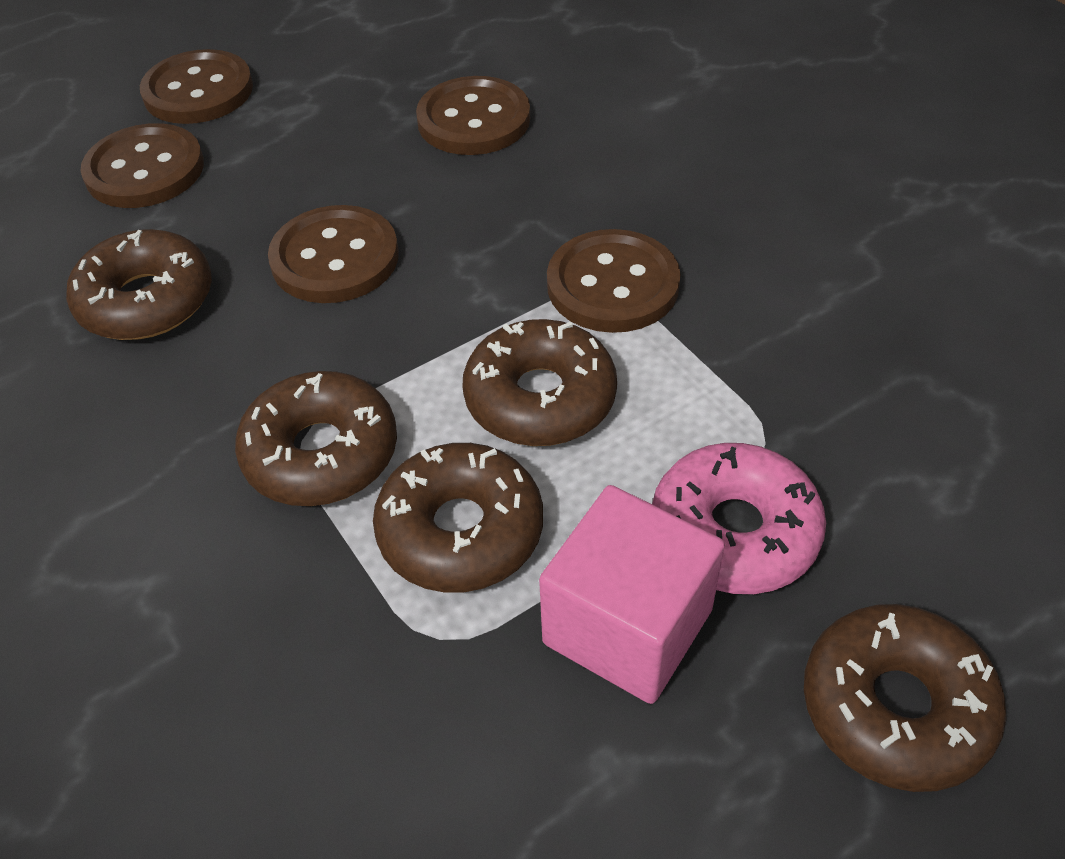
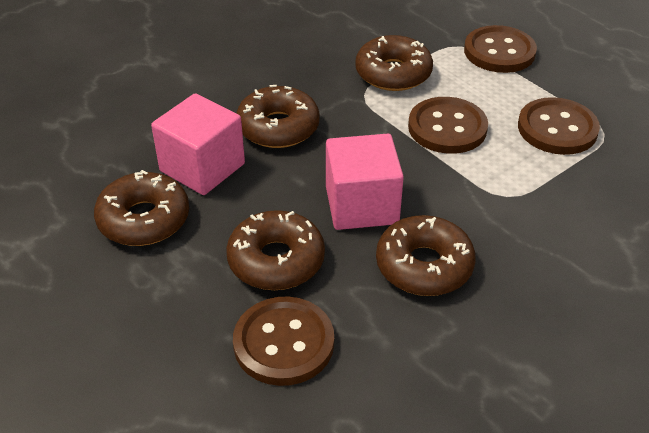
brown button: 5 -> 4
pink cube: 1 -> 2
pink donut: 1 -> 0

